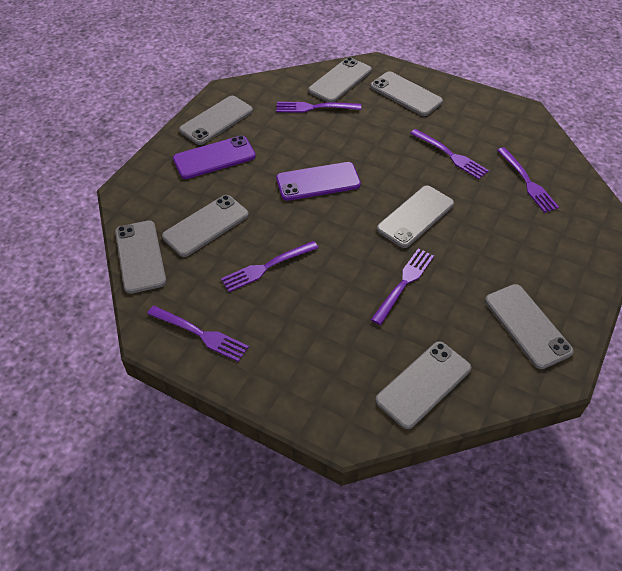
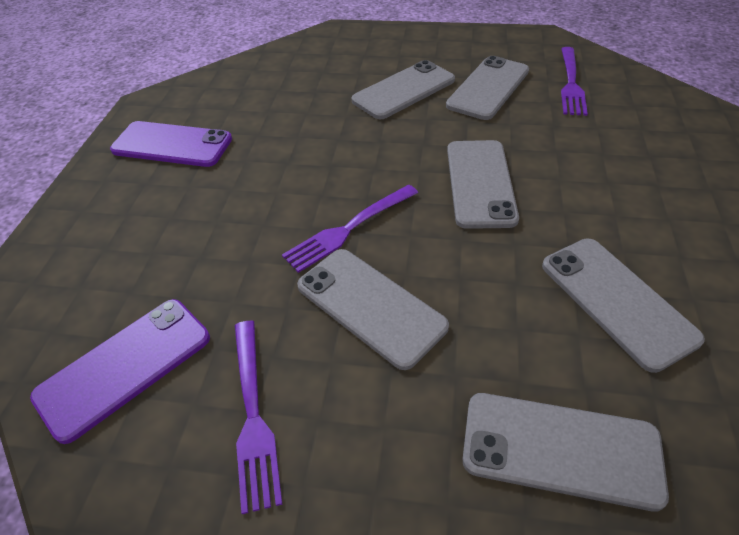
grey phone: 8 -> 6
purple fork: 6 -> 3

